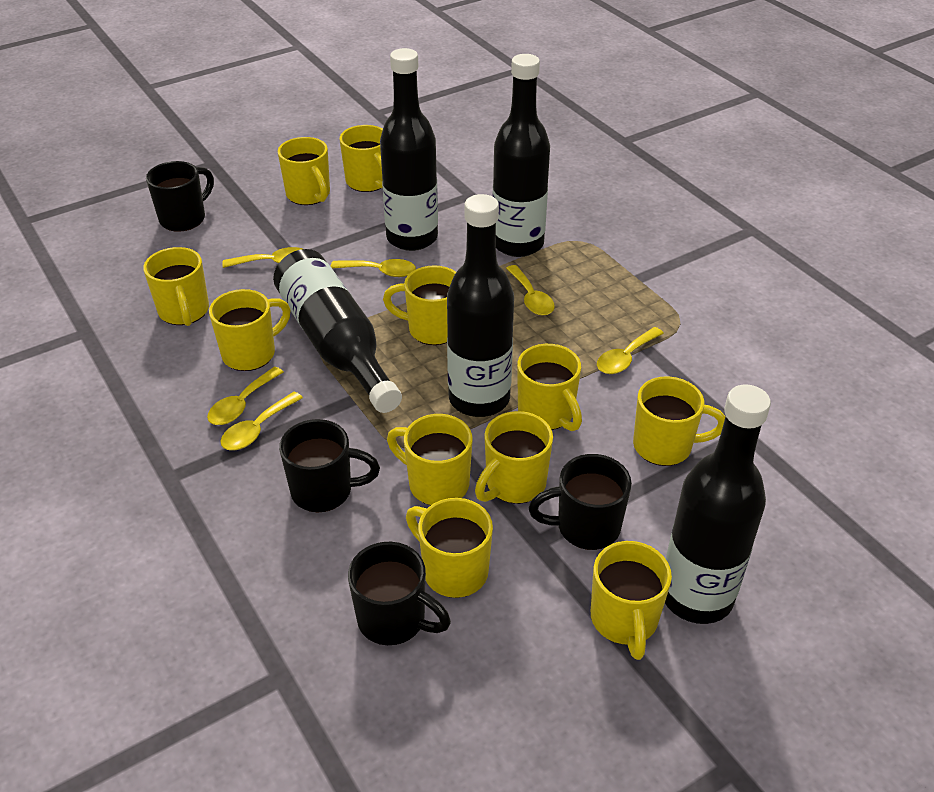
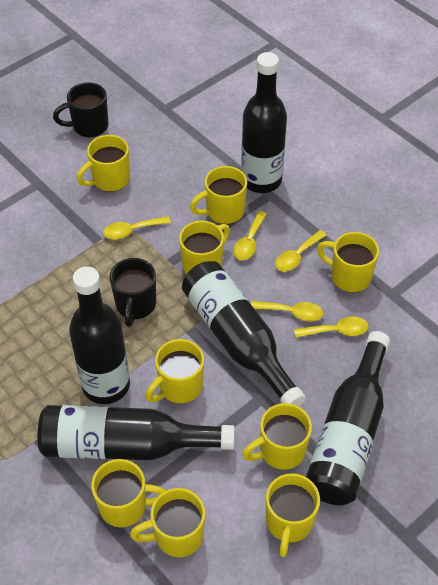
black mug: 4 -> 2
yellow mug: 11 -> 9
yellow spoon: 6 -> 5

